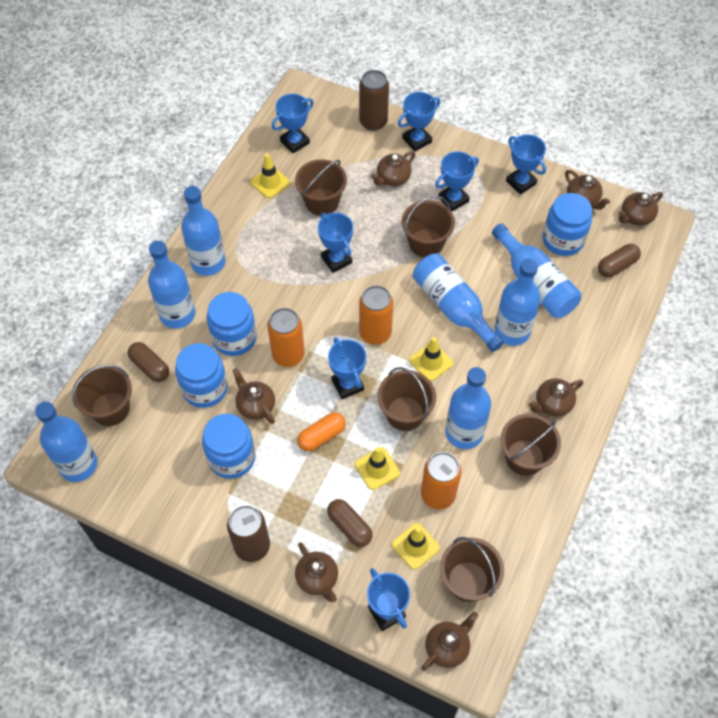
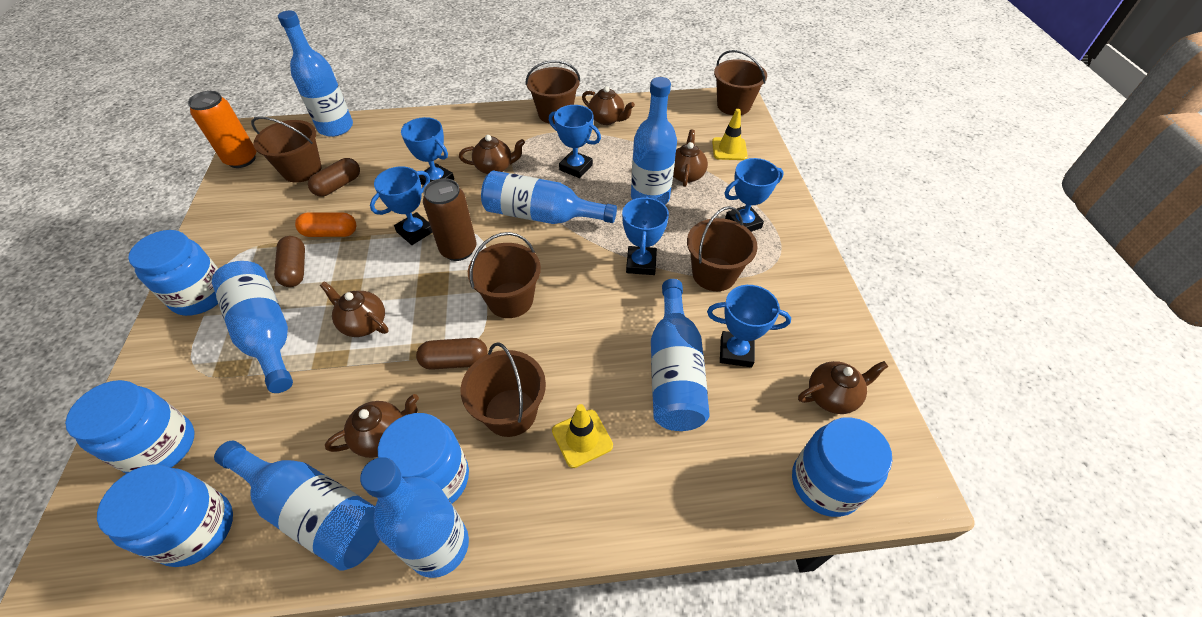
blue jar: 4 -> 5
blue trophy: 7 -> 6
brown can: 2 -> 1
brown teapot: 7 -> 6
orange can: 3 -> 1
yellow traffic cone: 4 -> 2

